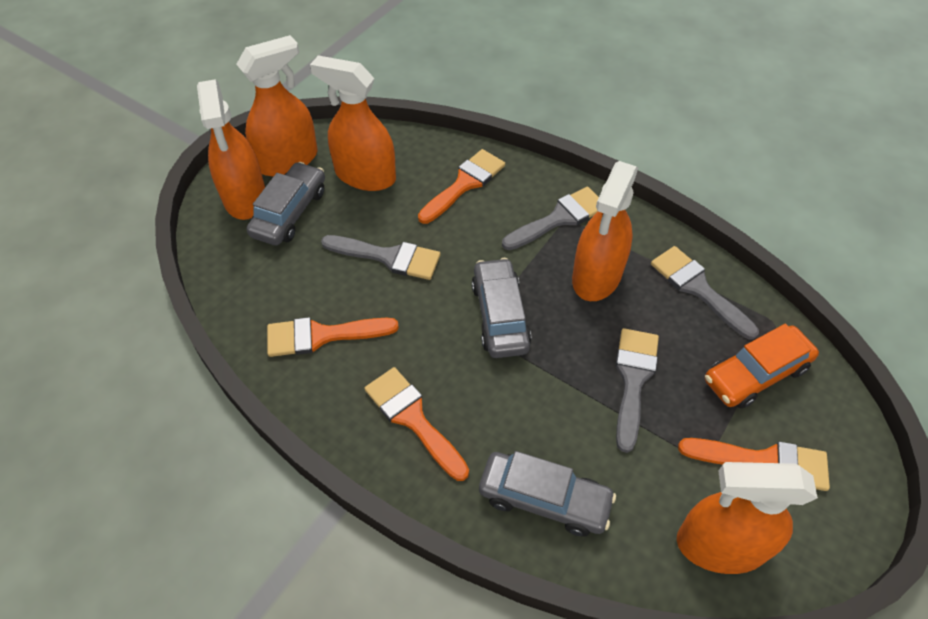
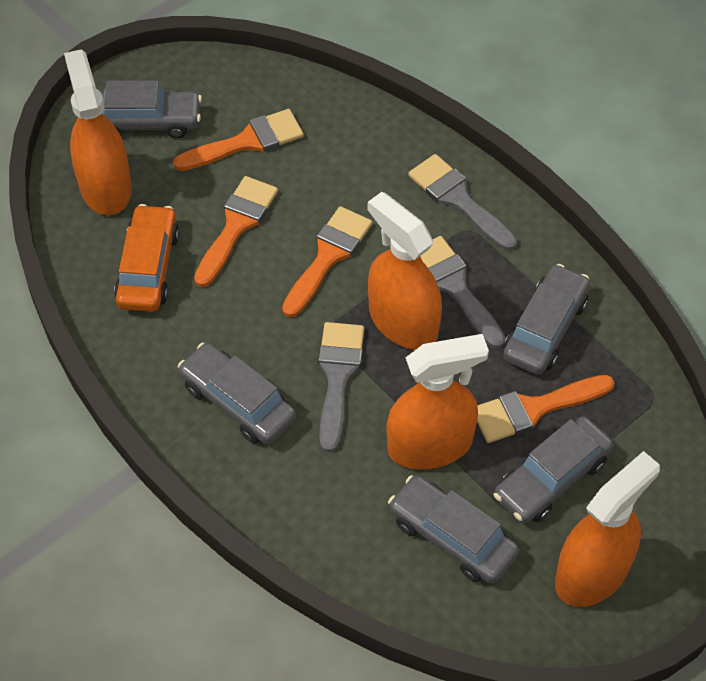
grey brush: 4 -> 3
grey car: 3 -> 5
orange spray bottle: 5 -> 4

